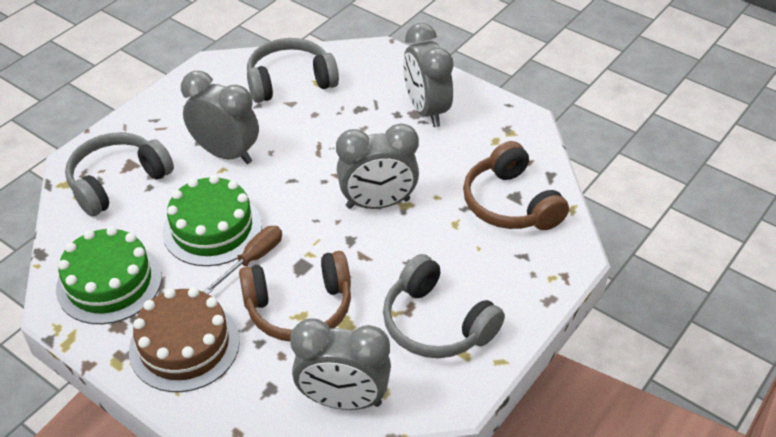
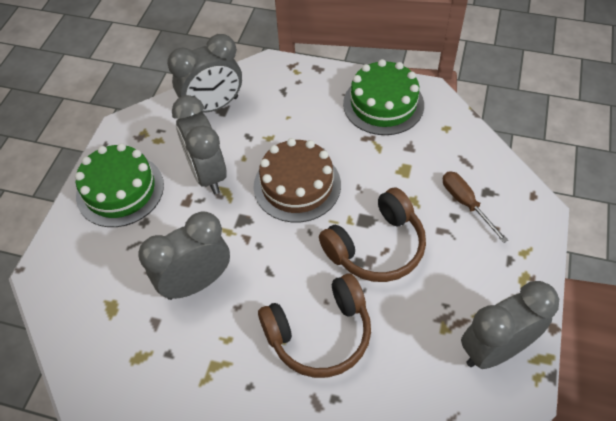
grey headphones: 3 -> 0

